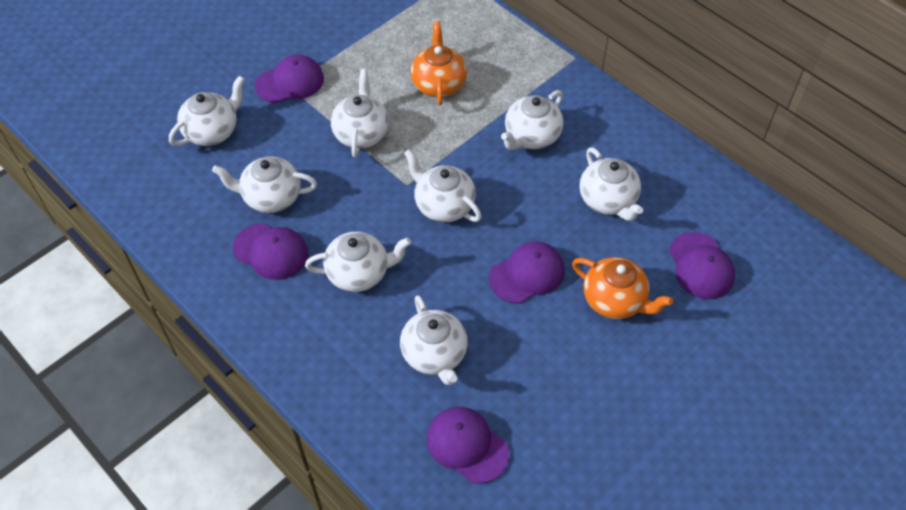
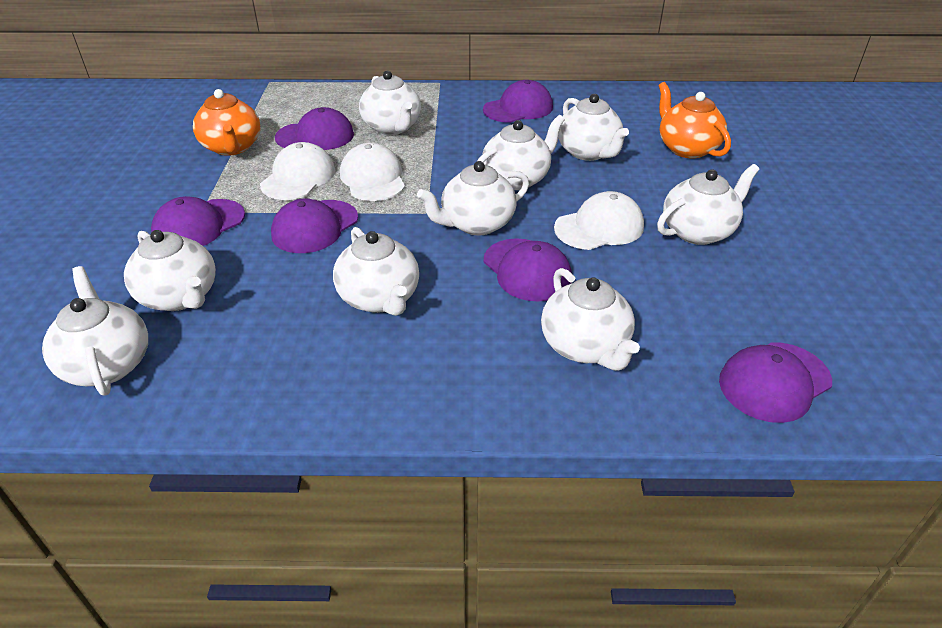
purple cap: 5 -> 6
white cap: 0 -> 3
white teapot: 8 -> 9

